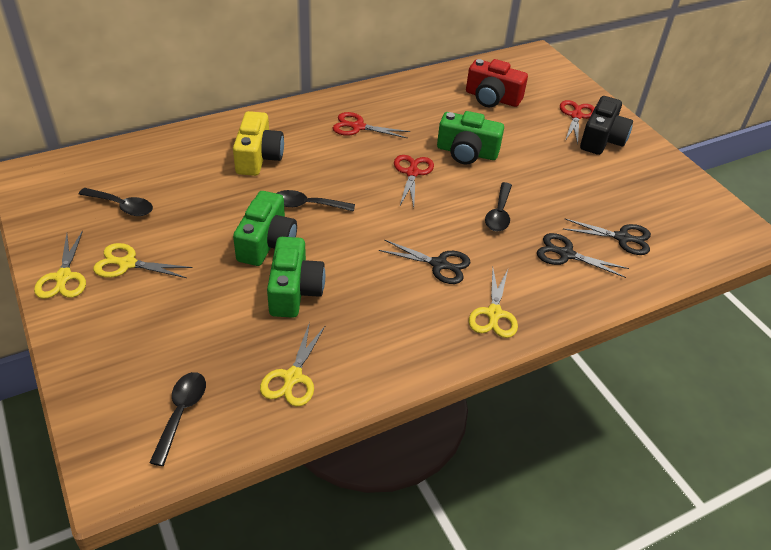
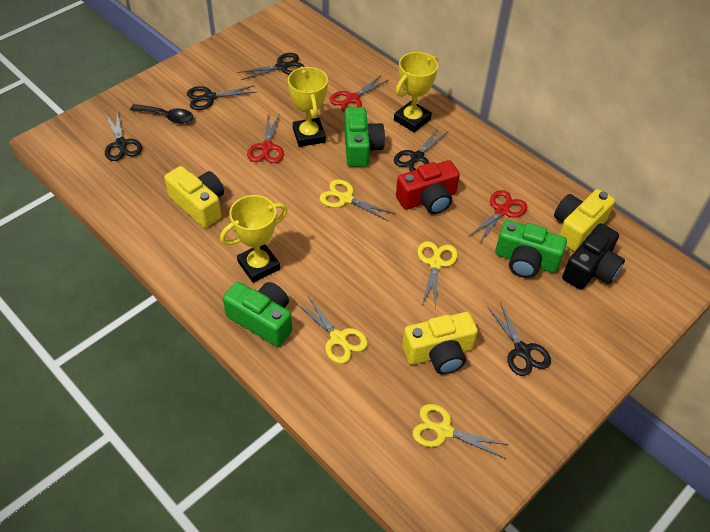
black scissors: 3 -> 5
black spoon: 4 -> 1
yellow camera: 1 -> 3
yellow trophy: 0 -> 3

